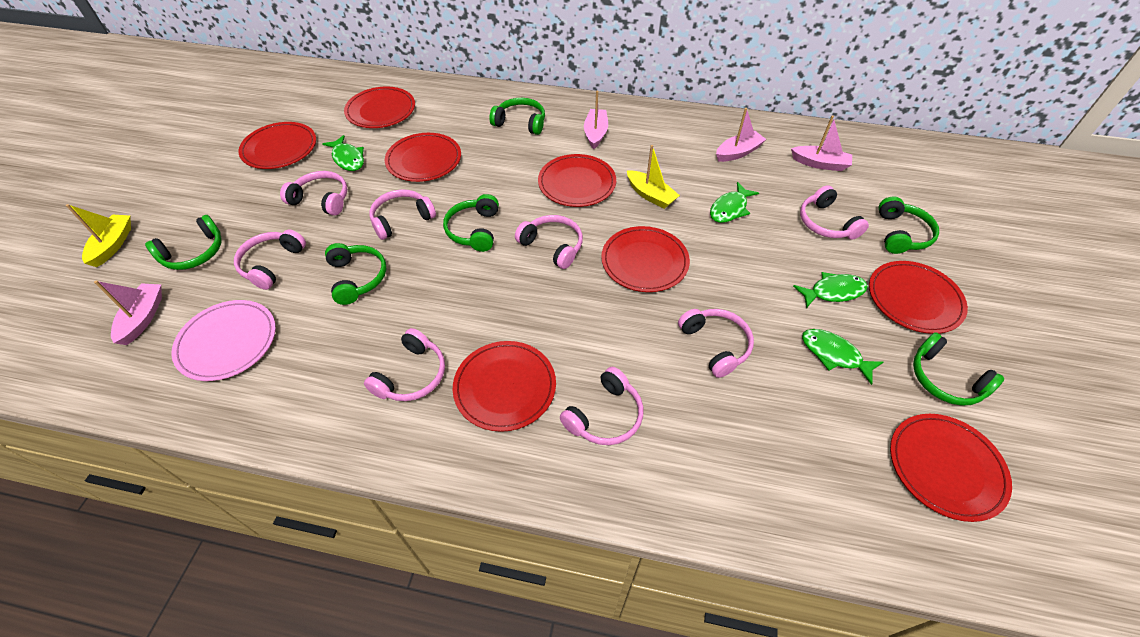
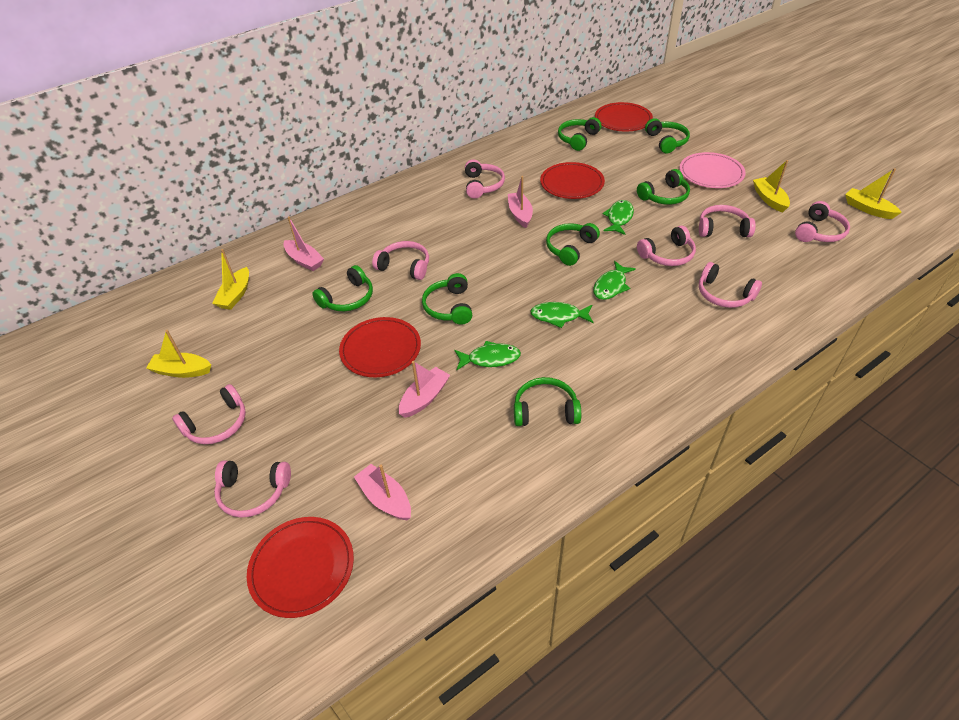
green headphones: 6 -> 7
red plate: 8 -> 4
yellow boat: 2 -> 4

